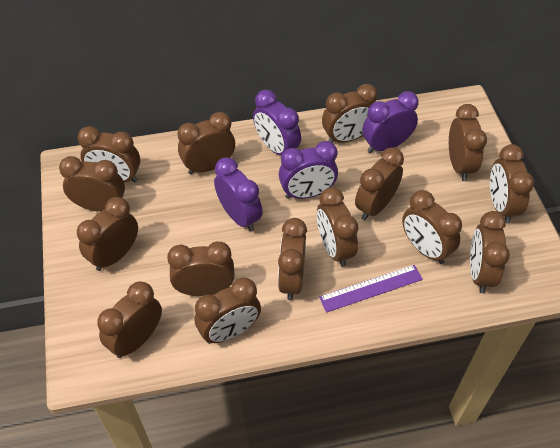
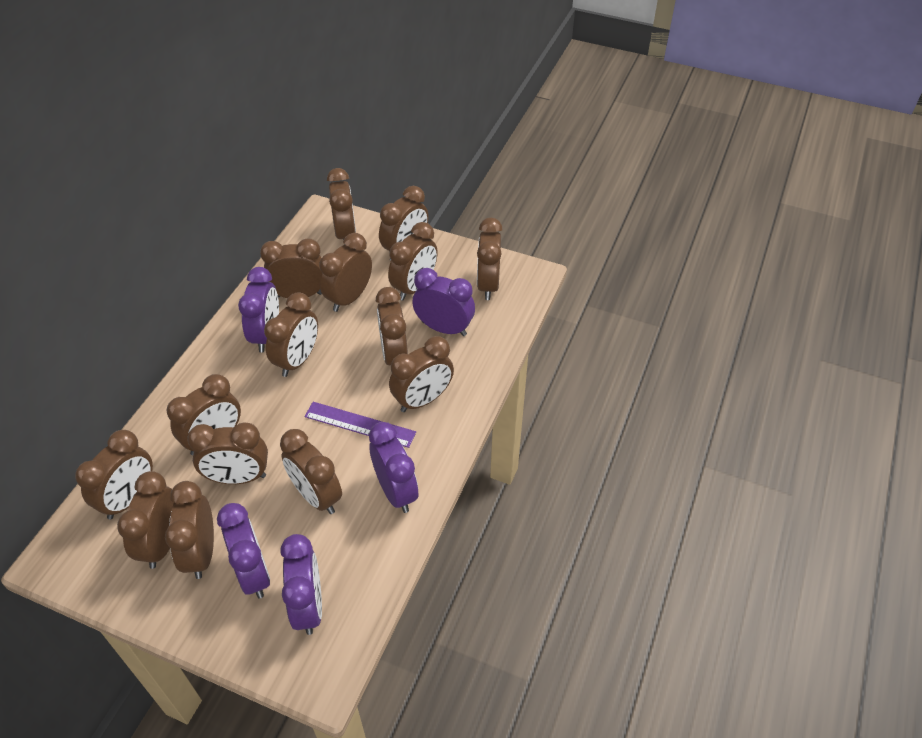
purple clock: 4 -> 5

